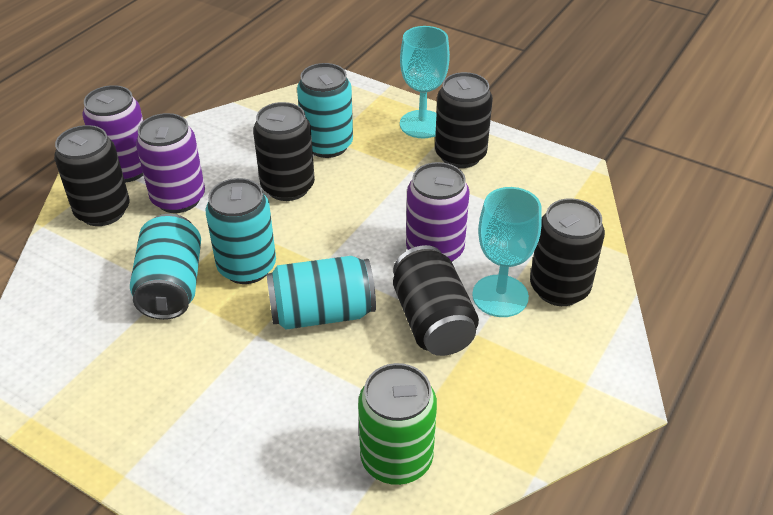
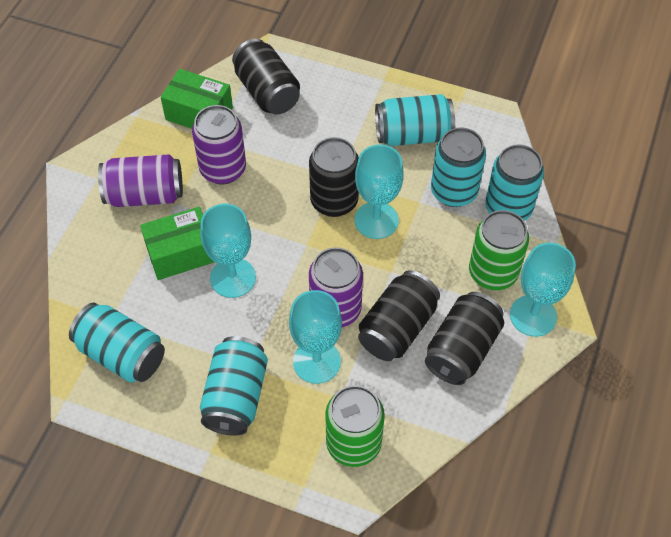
black can: 5 -> 4
green box: 0 -> 2
green can: 1 -> 2
turquoise can: 4 -> 5
turquoise goblet: 2 -> 4

